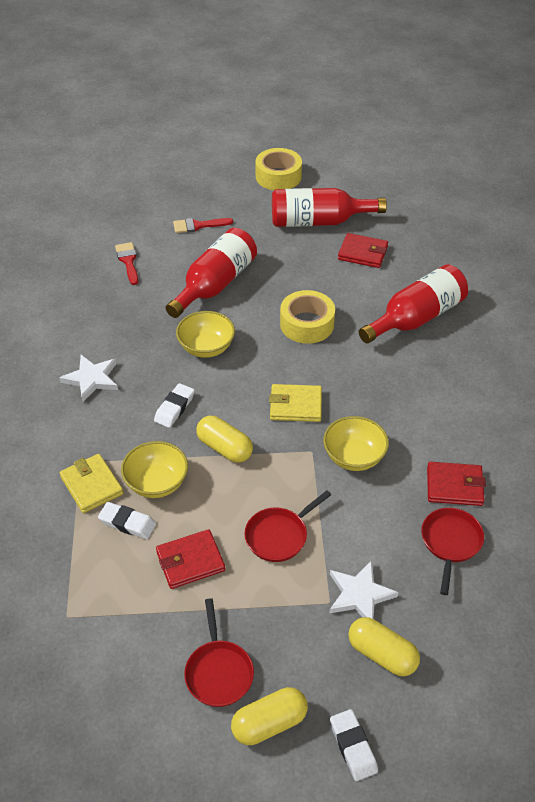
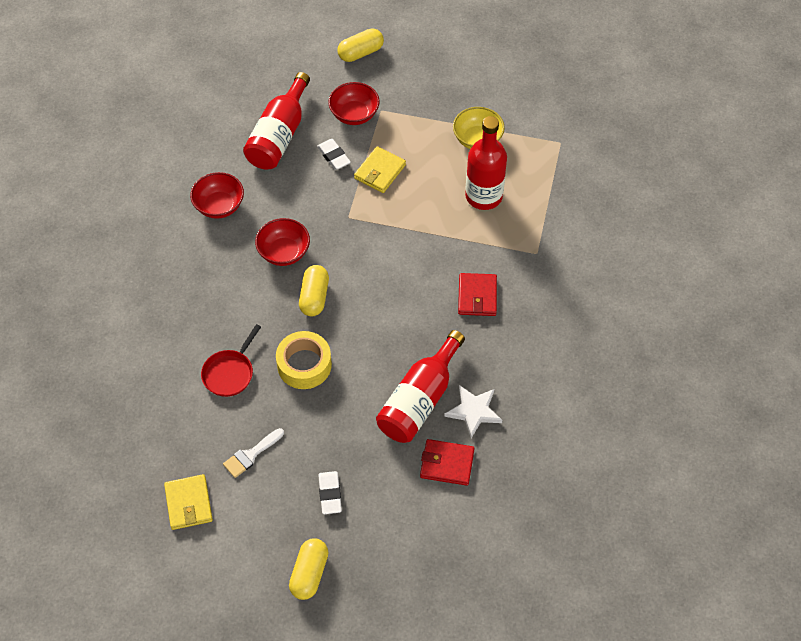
red bowl: 0 -> 3
red brush: 2 -> 0
red pan: 3 -> 1
red wallet: 3 -> 2
white brush: 0 -> 1
white eraser: 3 -> 2
white star: 2 -> 1
yellow bowl: 3 -> 1
yellow tape: 2 -> 1

